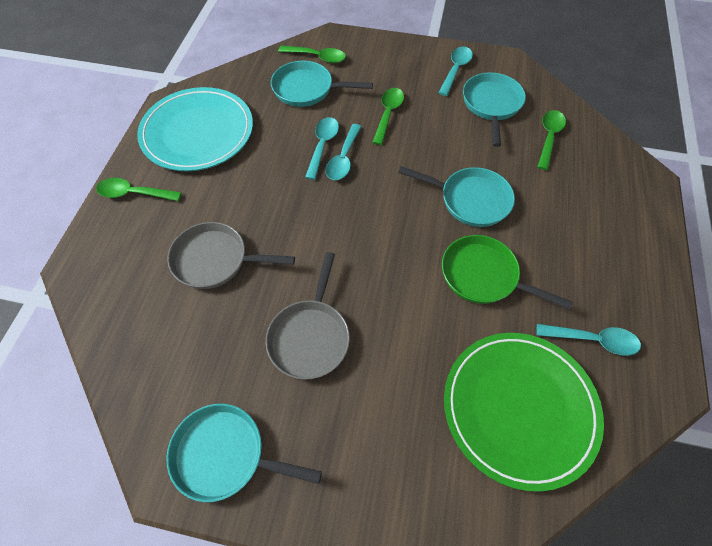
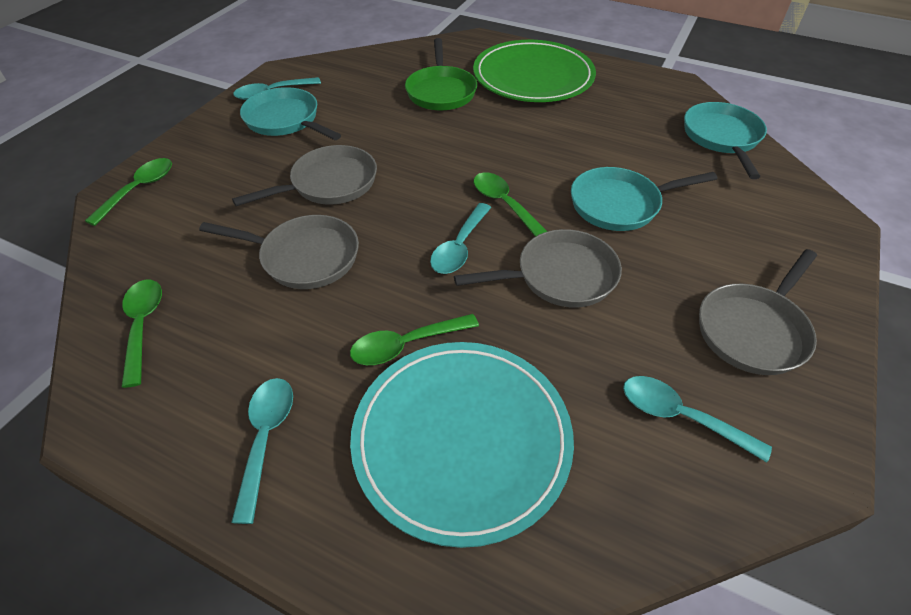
grey pan: 2 -> 4
turquoise pan: 4 -> 3

